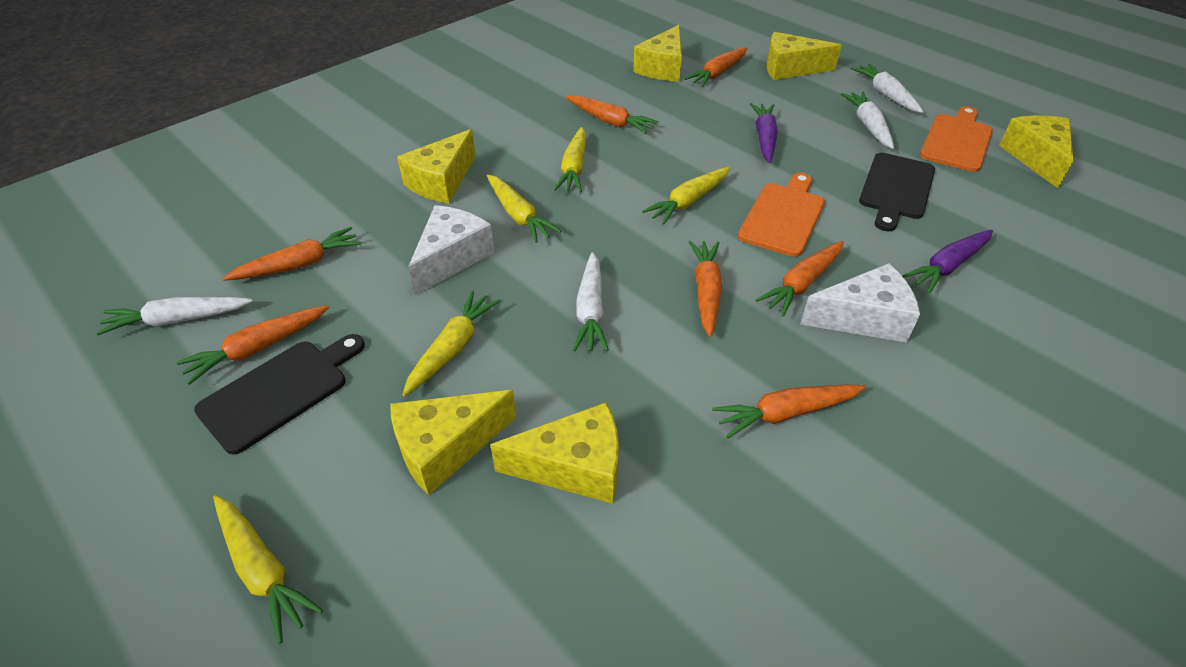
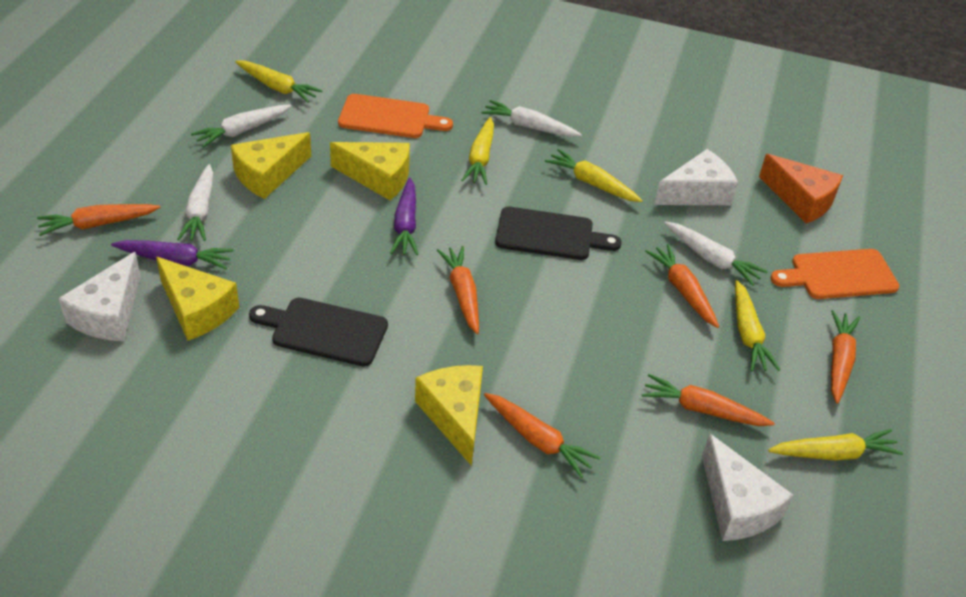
orange carrot: 7 -> 6
orange cheese: 0 -> 1
white cheese: 2 -> 3
yellow cheese: 6 -> 4

